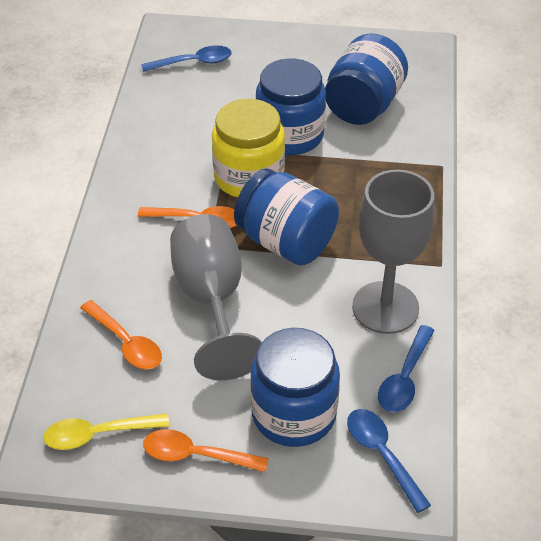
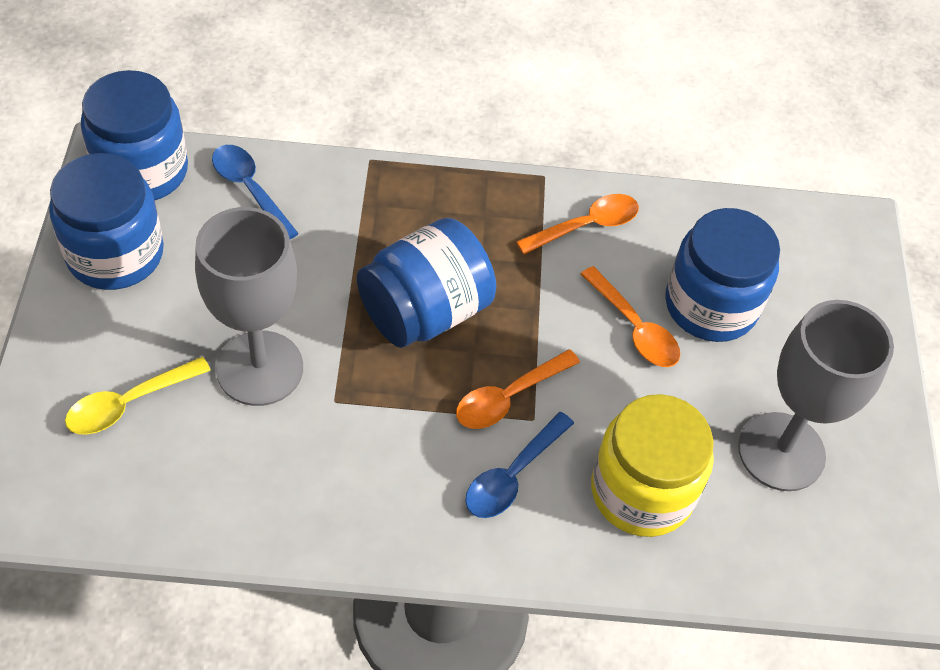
blue spoon: 3 -> 2

